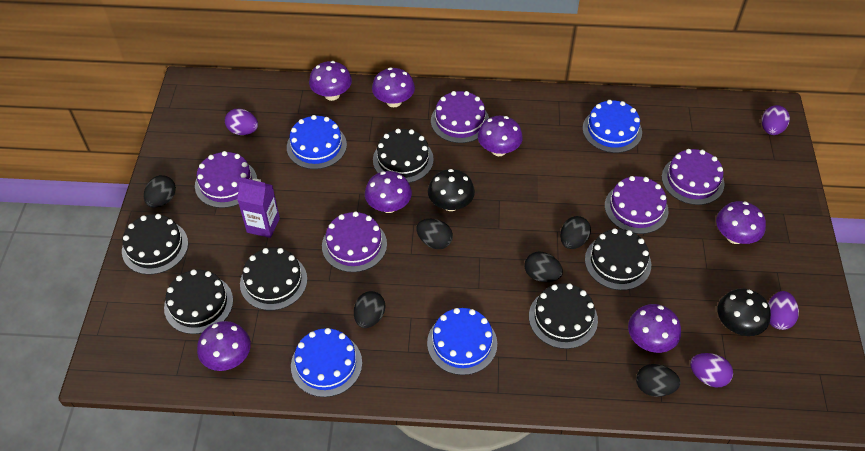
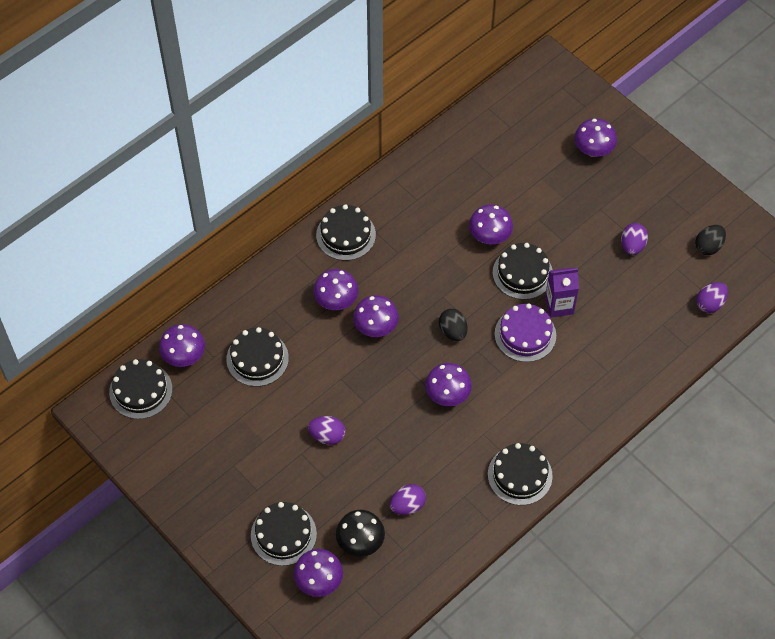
black egg: 6 -> 2
black mushroom: 2 -> 1
blue cake: 4 -> 0
purple cake: 5 -> 1

